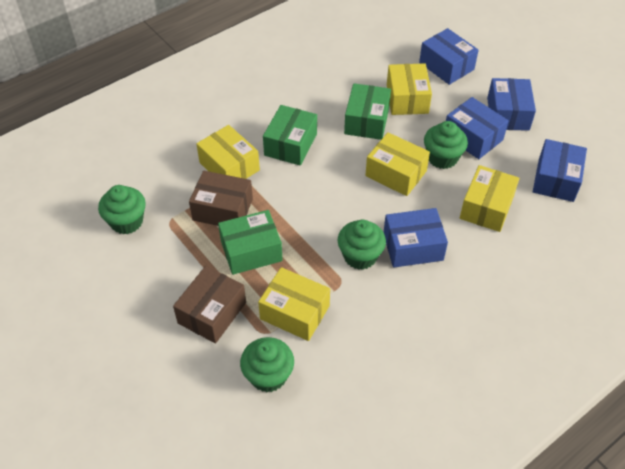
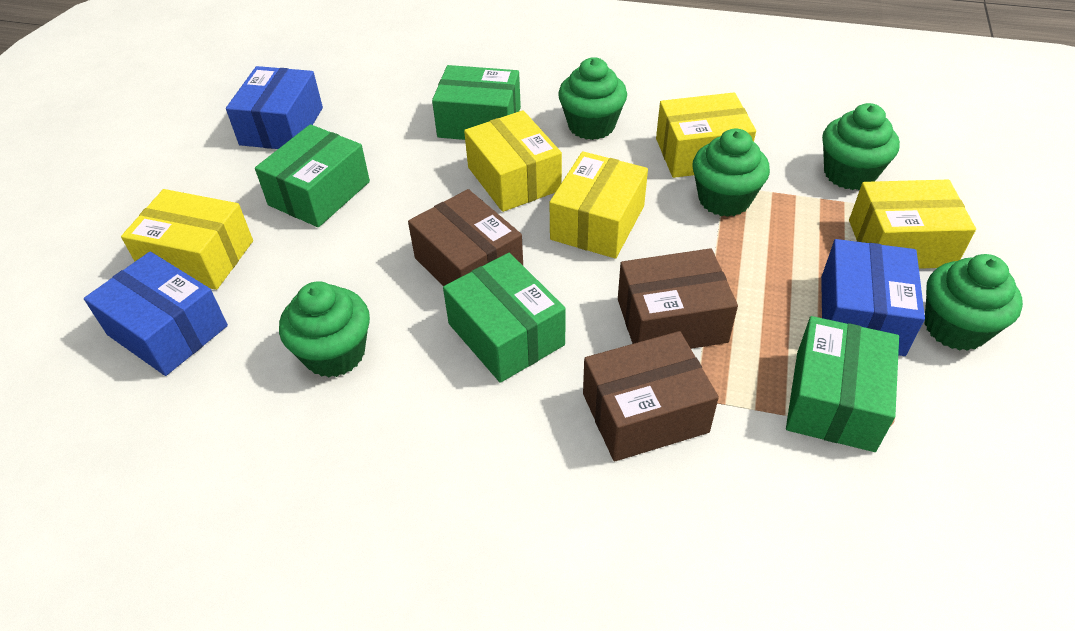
blue box: 5 -> 3
brown box: 2 -> 3
green box: 3 -> 4
green cupcake: 4 -> 5

